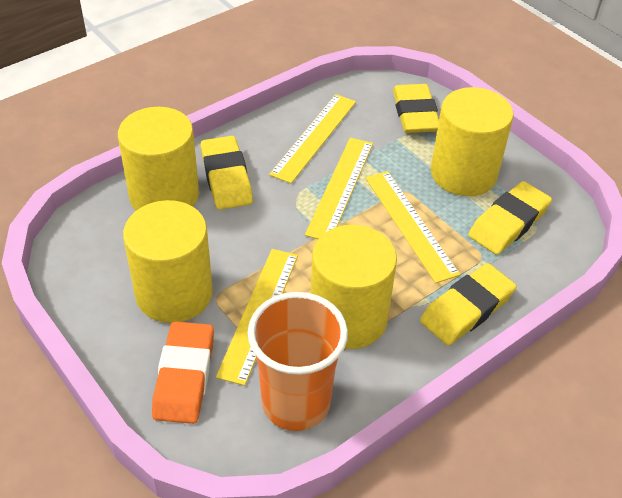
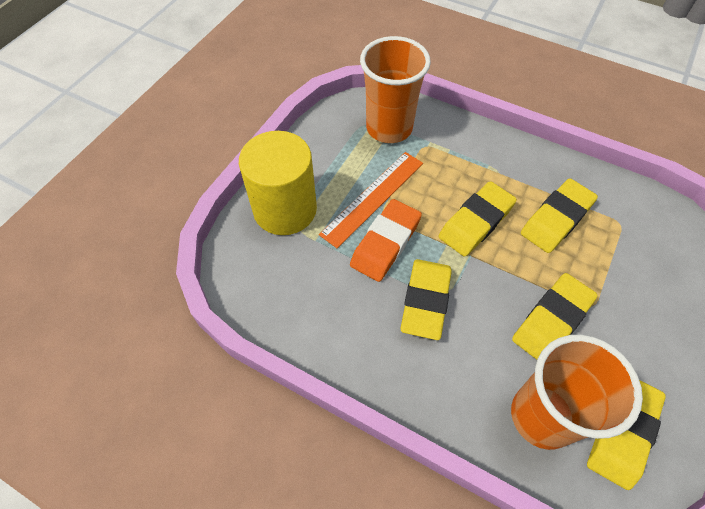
orange cup: 1 -> 2
orange ruler: 0 -> 1
yellow cylinder: 4 -> 1
yellow eraser: 4 -> 5
yellow ruler: 4 -> 0

